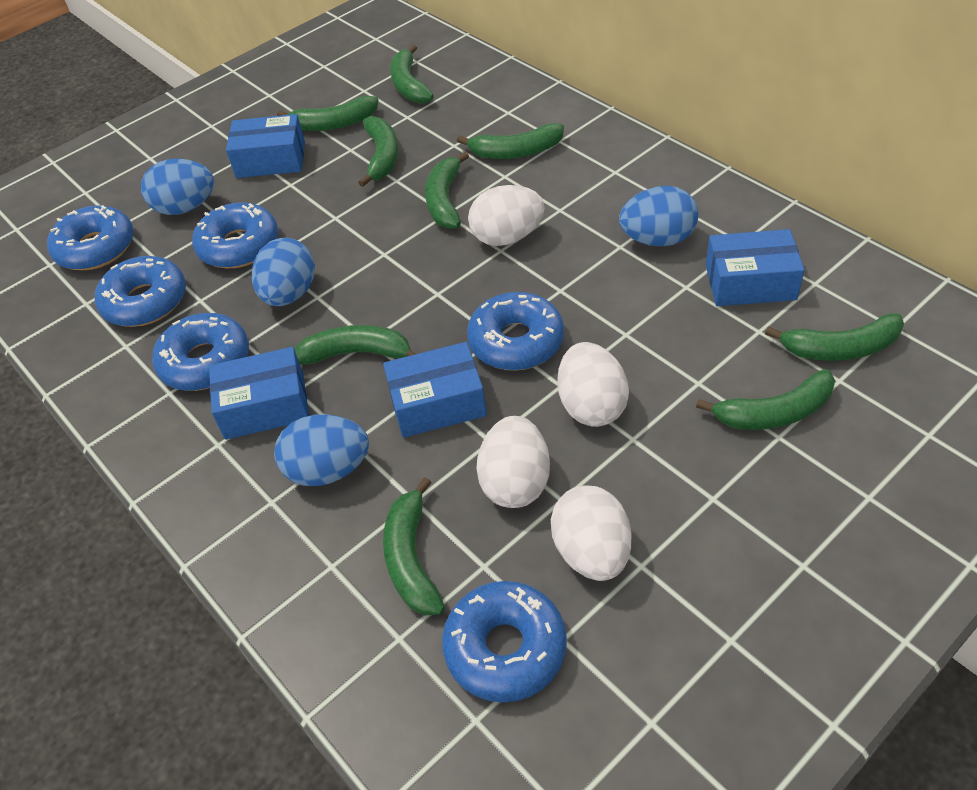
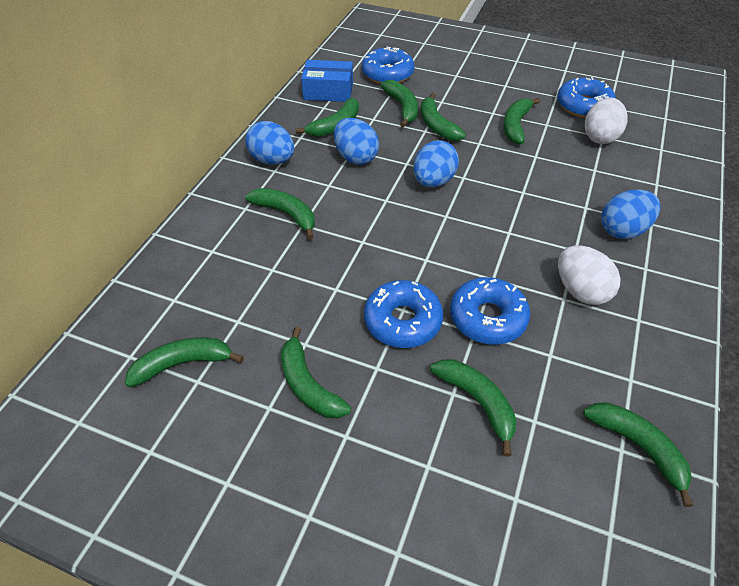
blue box: 4 -> 1
blue donut: 6 -> 4
white egg: 4 -> 2

